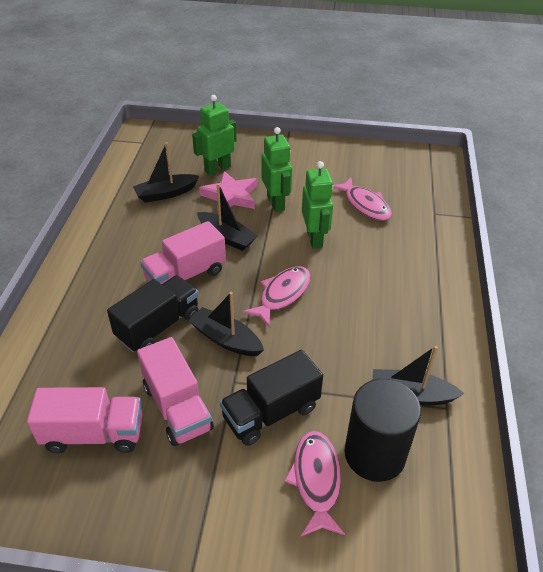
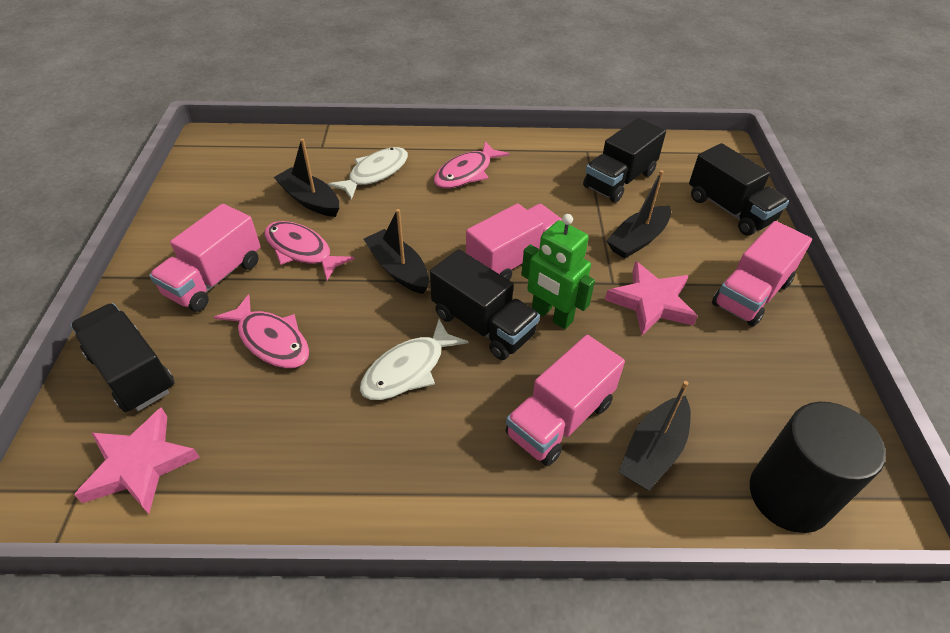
black truck: 2 -> 4
green robot: 3 -> 1
pink star: 1 -> 2
pink truck: 3 -> 4
white fish: 0 -> 2

